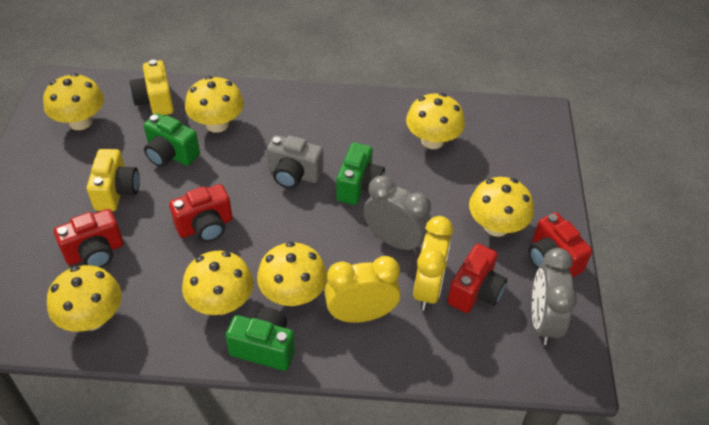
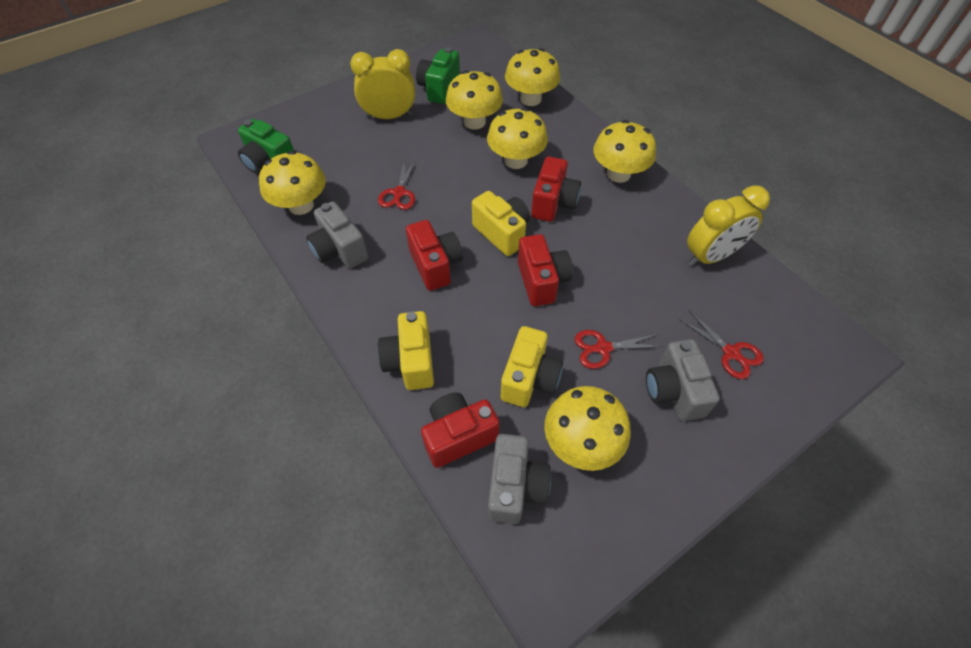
green camera: 3 -> 2
grey camera: 1 -> 3
grey clock: 2 -> 0
red scissors: 0 -> 3
yellow camera: 2 -> 3
yellow mushroom: 7 -> 6

